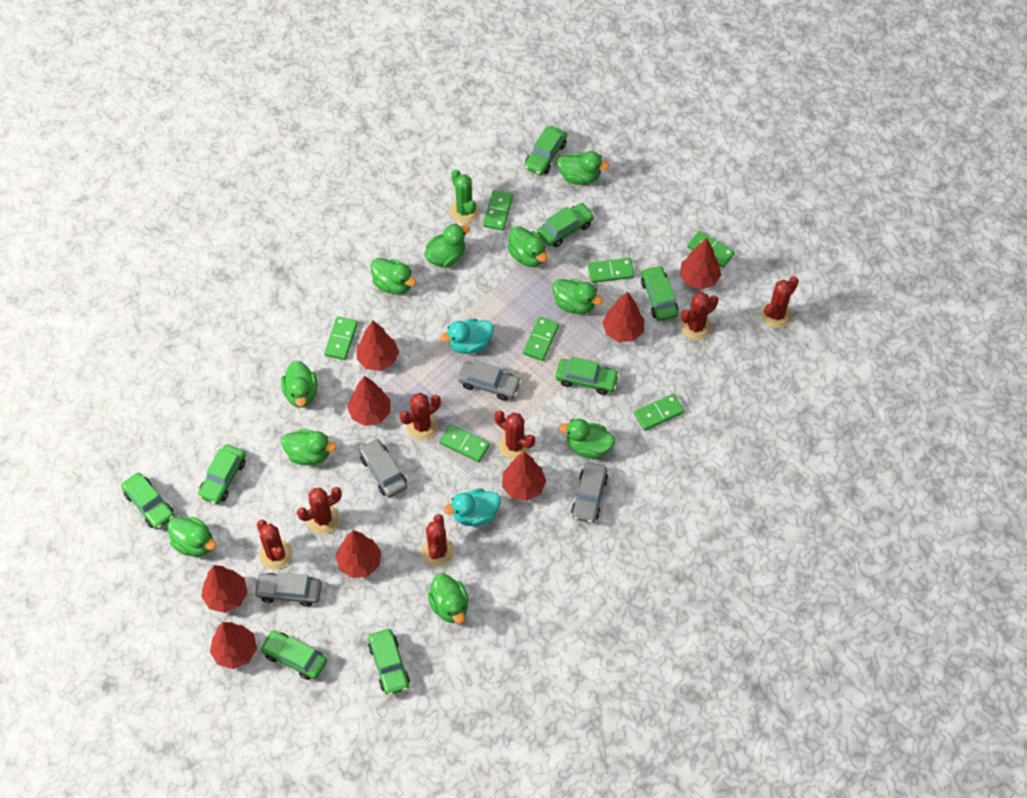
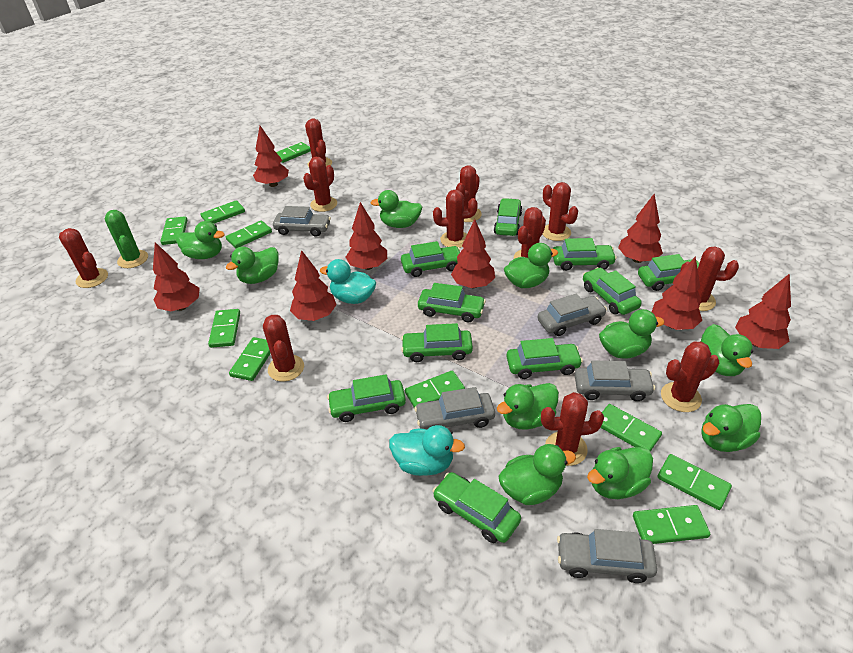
green car: 8 -> 10
green domino: 7 -> 10
grey car: 4 -> 5
red cactus: 7 -> 11

